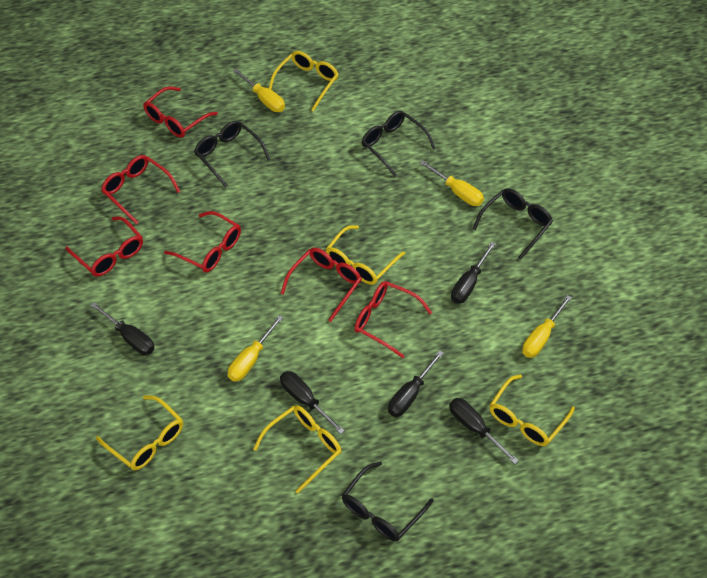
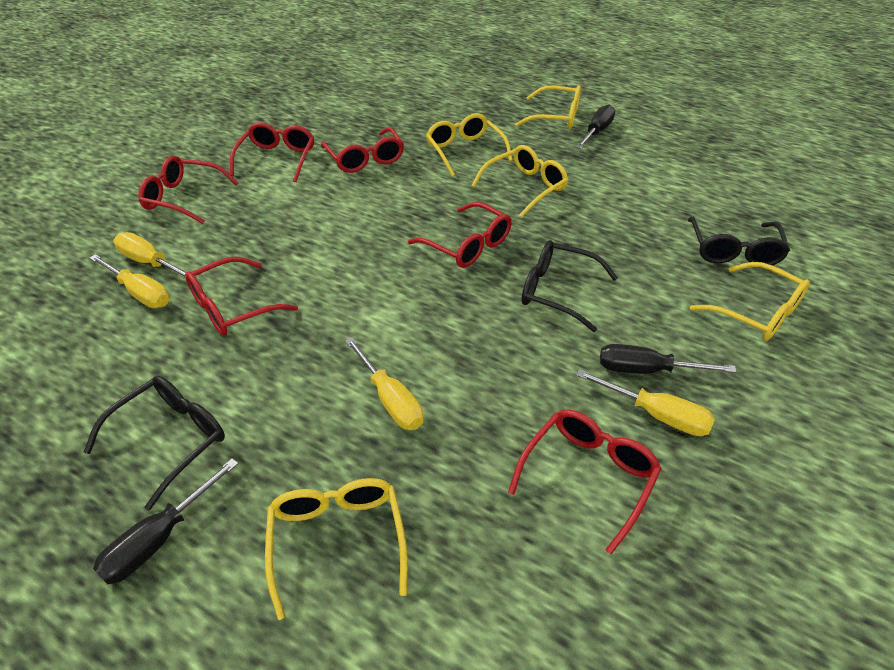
black glasses: 4 -> 3
black screwdriver: 5 -> 3

